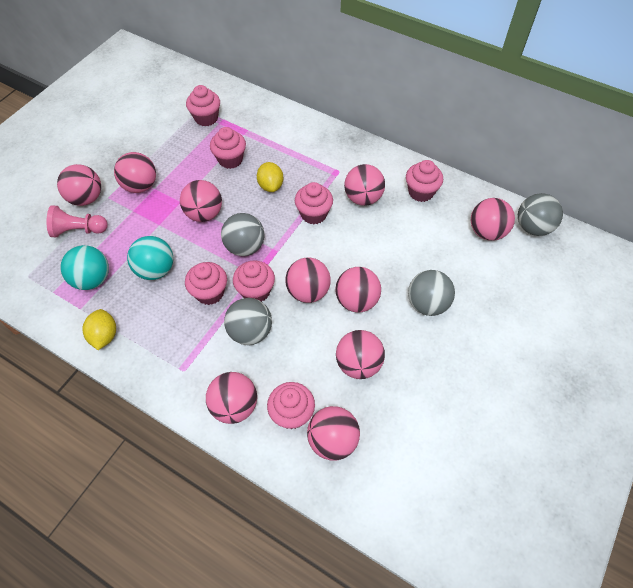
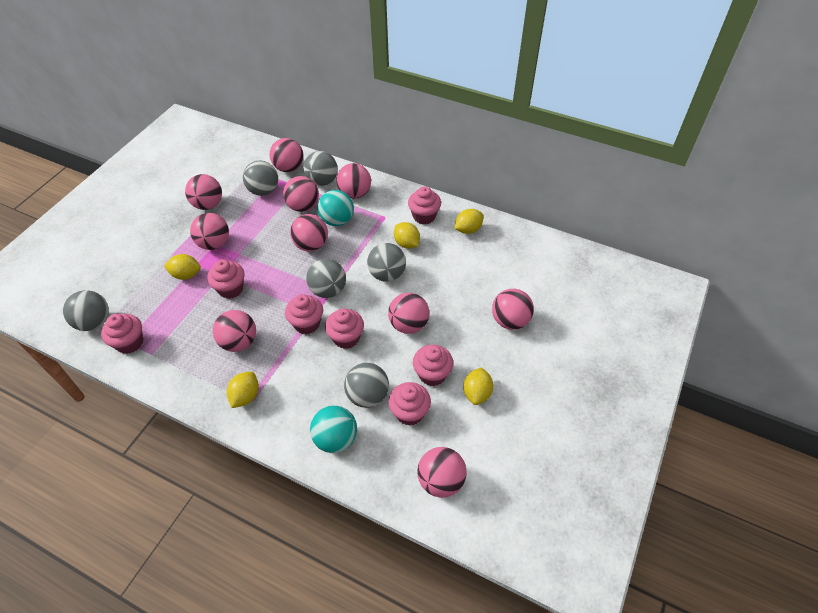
grey ball: 4 -> 6
pink pawn: 1 -> 0
yellow lemon: 2 -> 5

